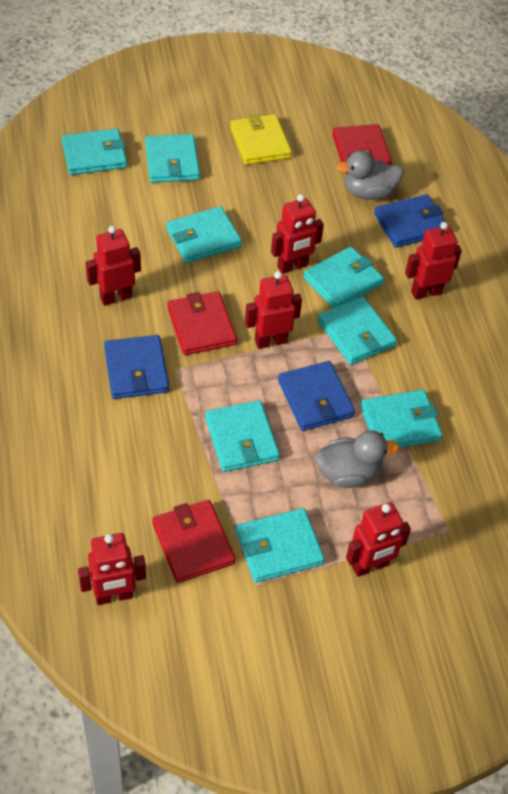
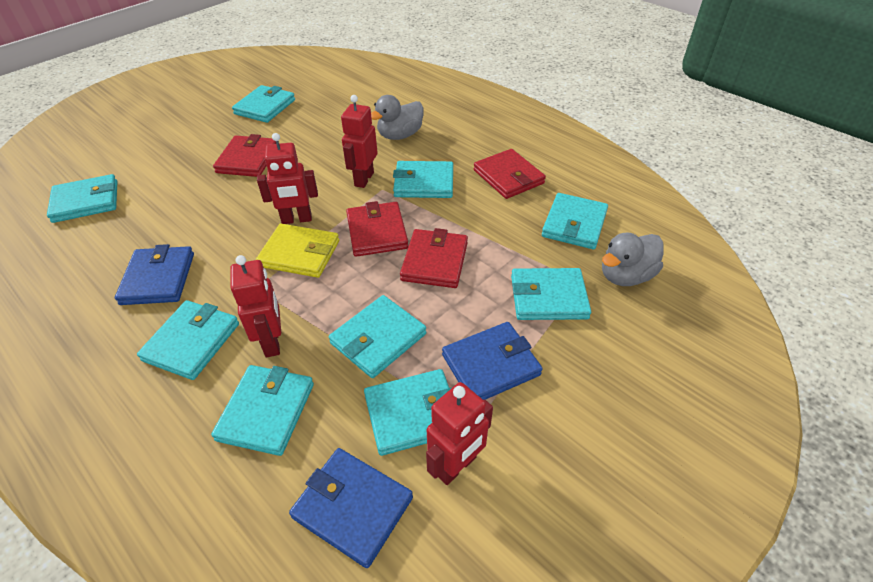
red robot: 6 -> 4
red wallet: 3 -> 4
turquoise wallet: 8 -> 9

